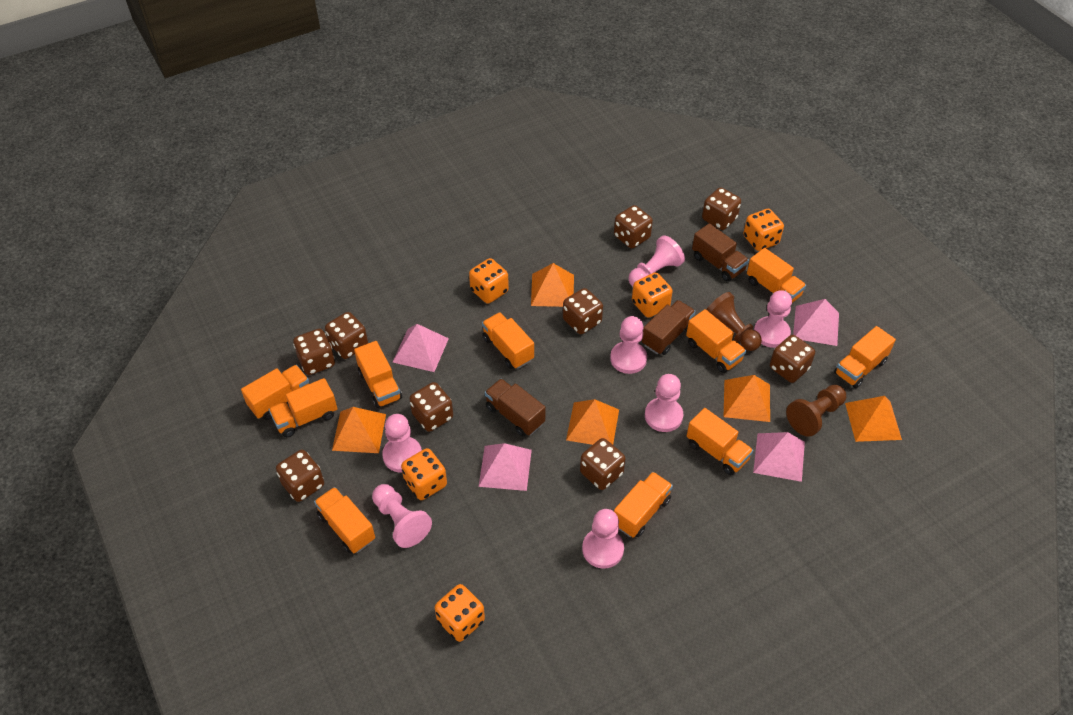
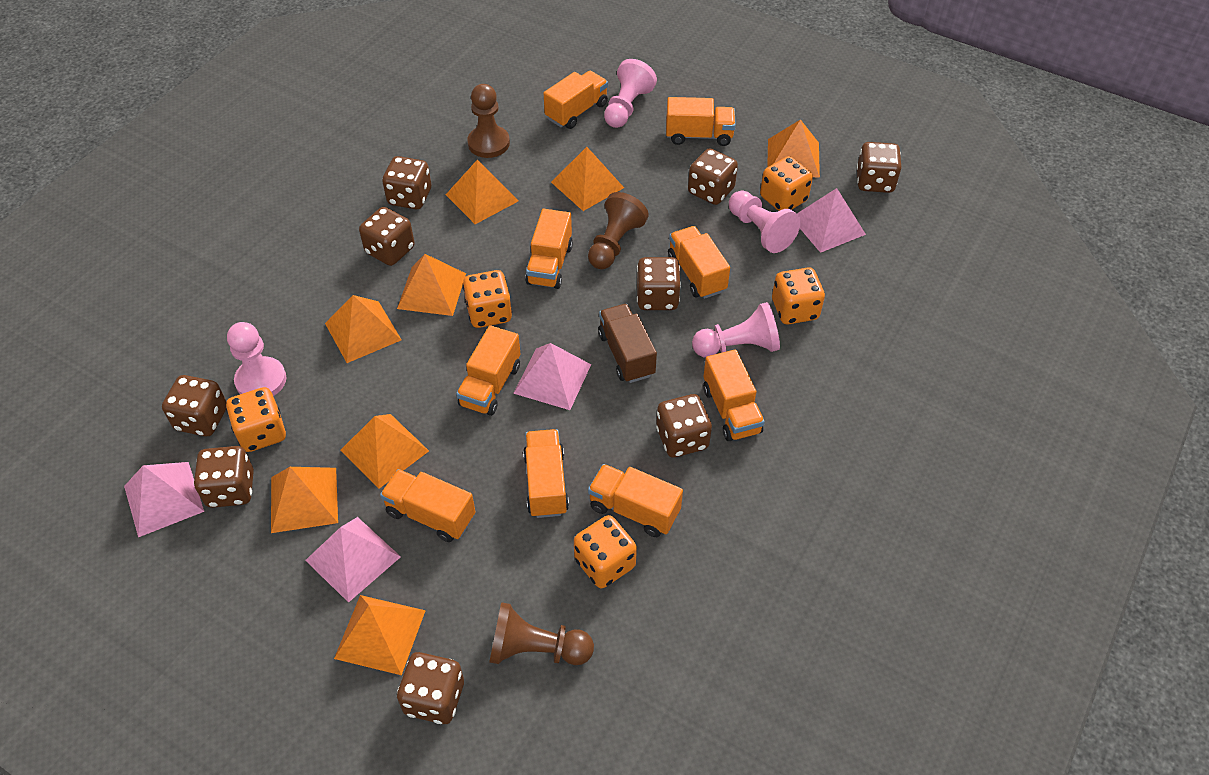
brown pawn: 2 -> 3
brown truck: 3 -> 1
orange pyramid: 5 -> 8
orange truck: 10 -> 9
pink pawn: 7 -> 4

